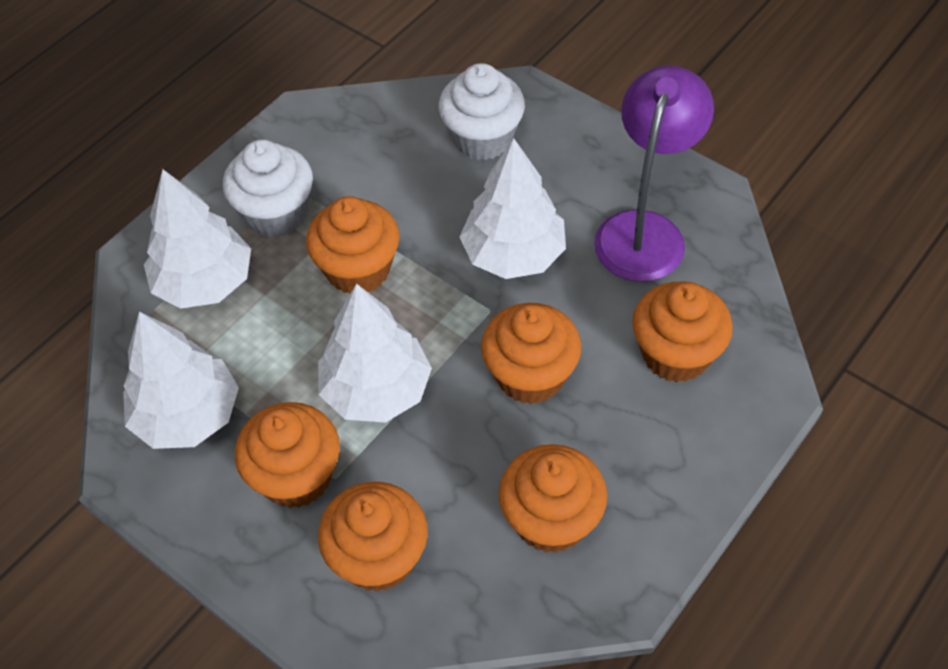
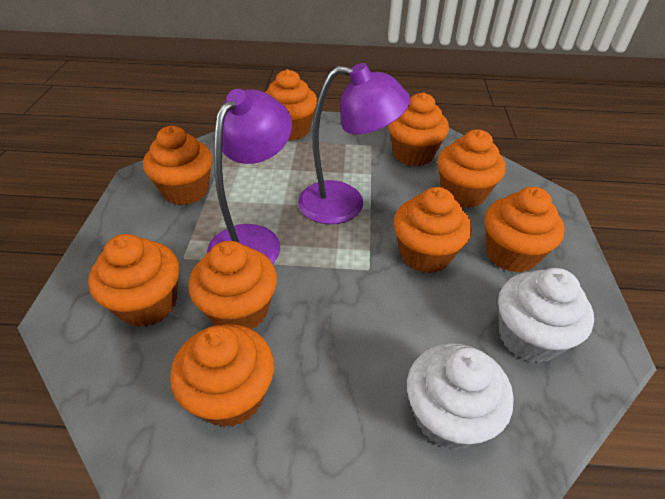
orange cupcake: 6 -> 9
purple lamp: 1 -> 2
white tree: 4 -> 0

